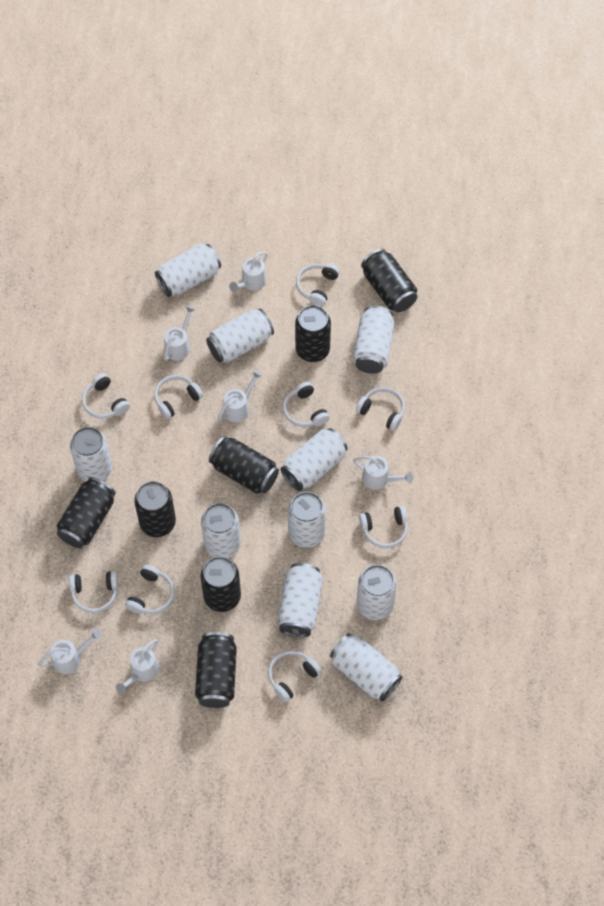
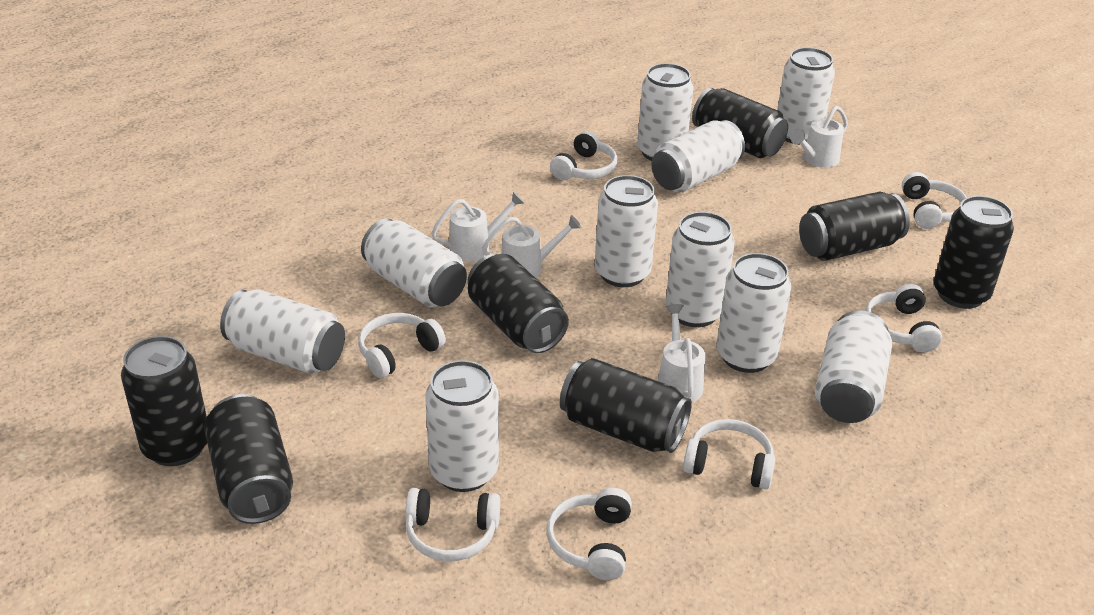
white headphones: 9 -> 7
white watering can: 6 -> 4

